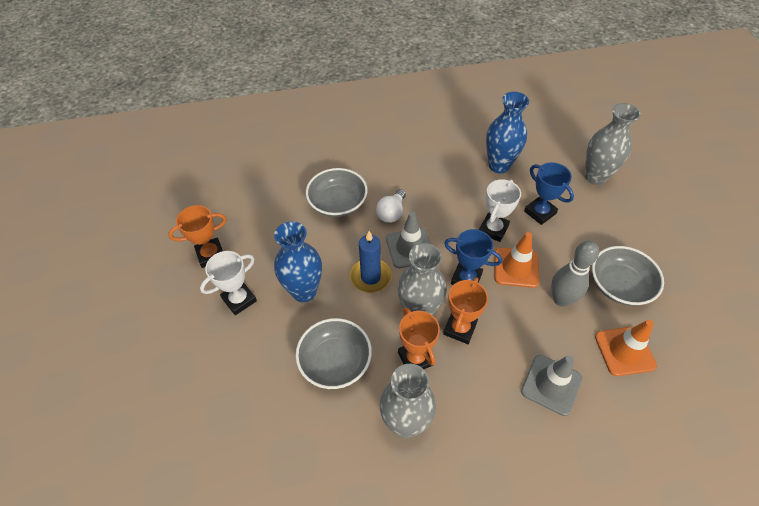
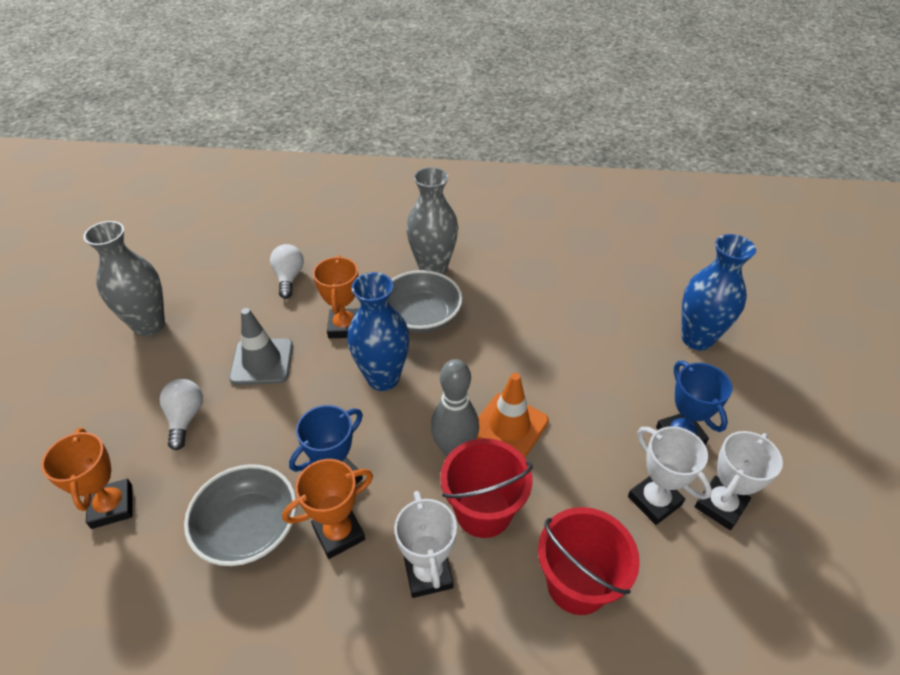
blue candle: 1 -> 0
grey bowl: 3 -> 2
grey traffic cone: 2 -> 1
grey vase: 3 -> 2
orange traffic cone: 2 -> 1
red bucket: 0 -> 2
white light bulb: 1 -> 2
white trophy: 2 -> 3

